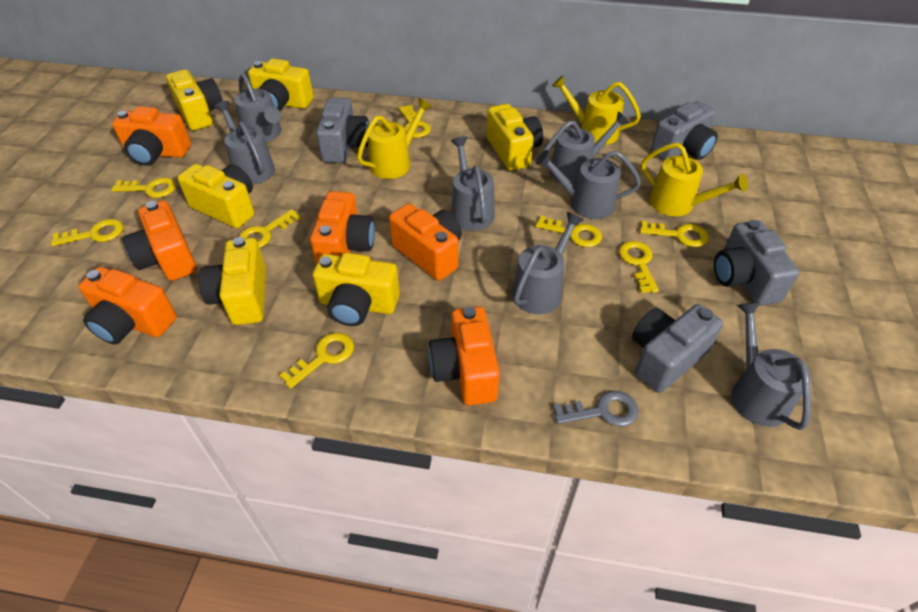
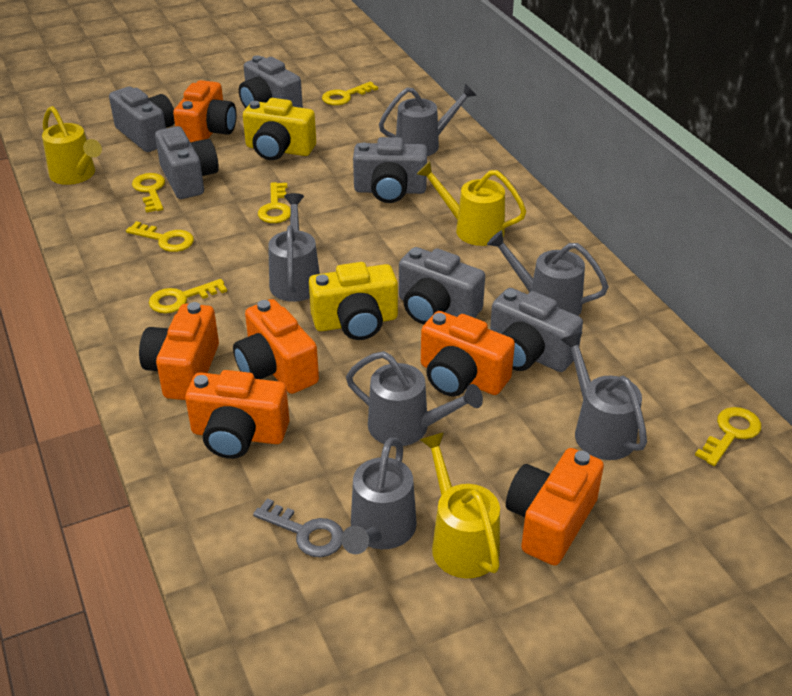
grey camera: 4 -> 6
grey watering can: 7 -> 6
yellow camera: 6 -> 2
yellow key: 8 -> 6

